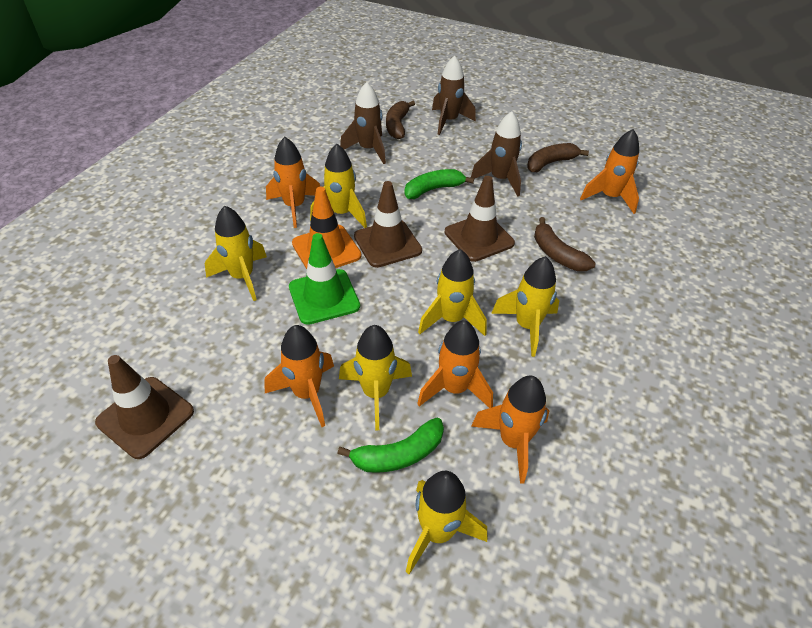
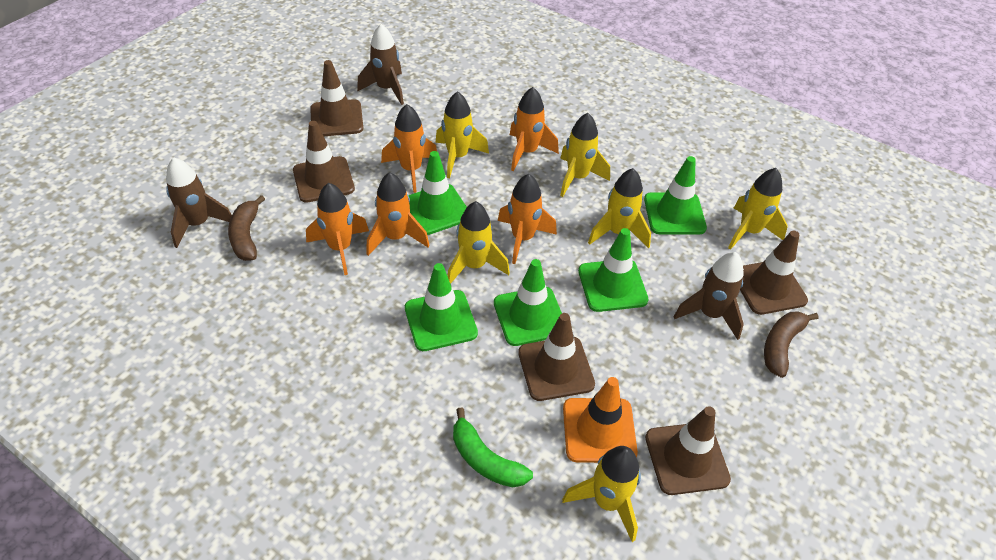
brown banana: 3 -> 2
brown traffic cone: 3 -> 5
green banana: 2 -> 1
green traffic cone: 1 -> 5

